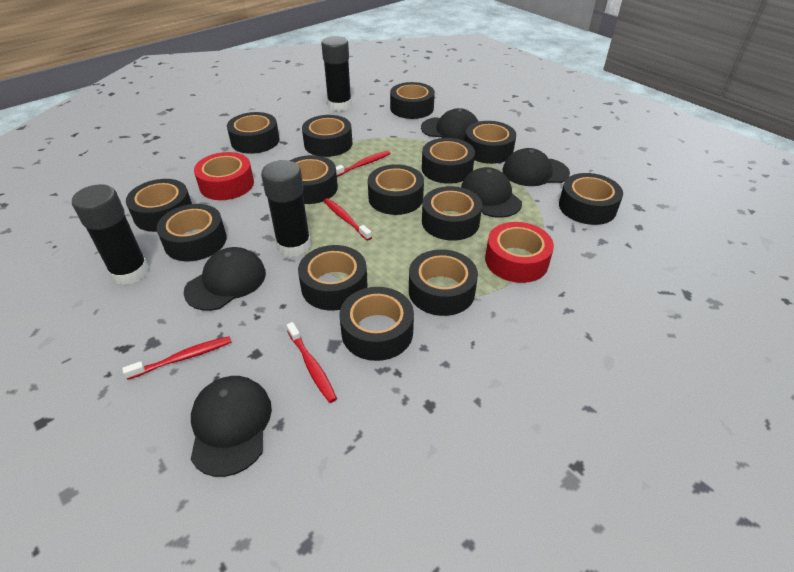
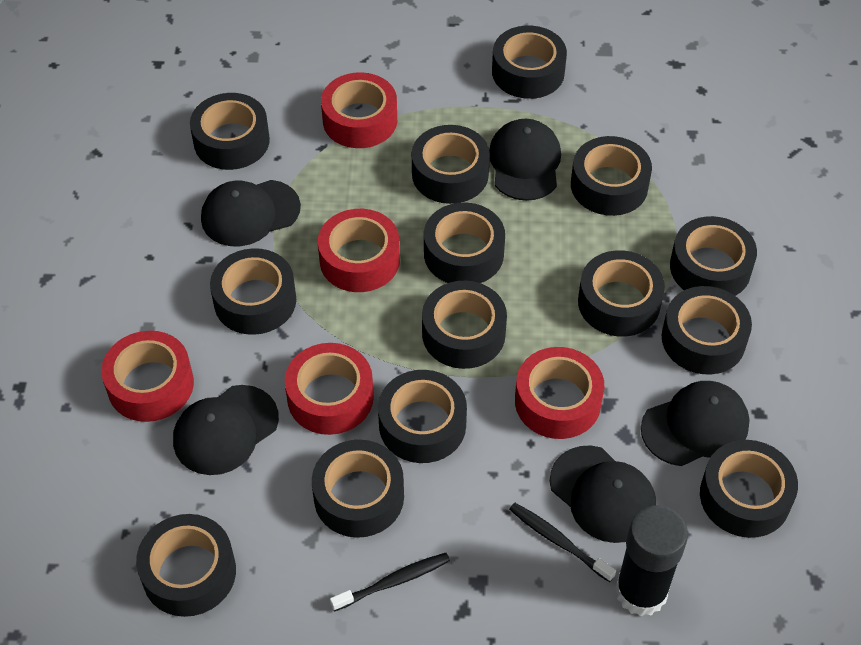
black glue stick: 3 -> 1
black toothbrush: 0 -> 2
red tape: 2 -> 5
red toothbrush: 4 -> 0

